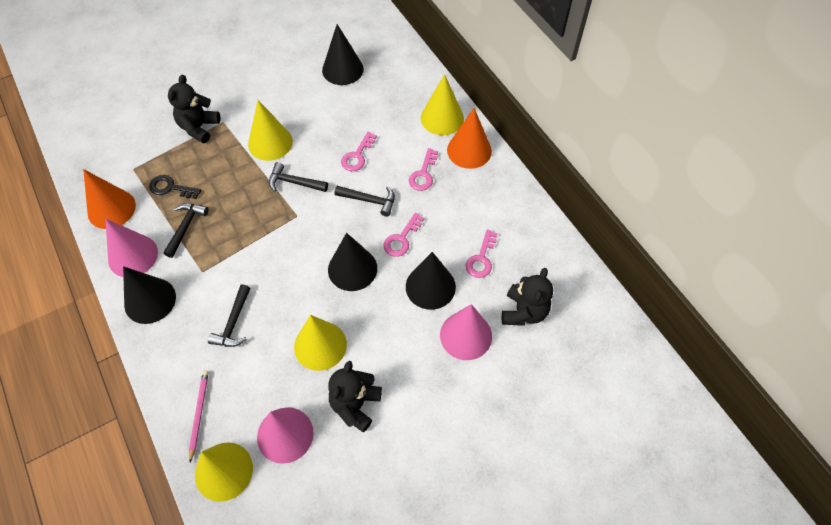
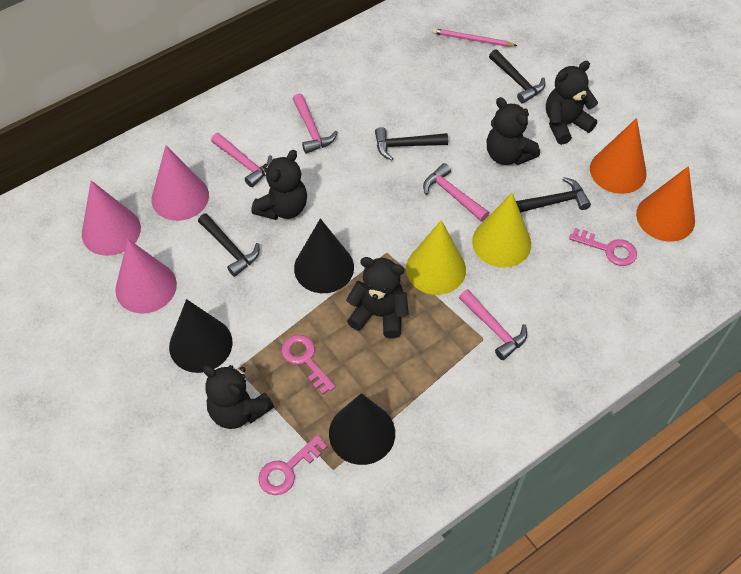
black cone: 4 -> 3
black key: 1 -> 0
black teddy bear: 3 -> 5
pink hammer: 0 -> 4
pink key: 4 -> 3
yellow cone: 4 -> 2

